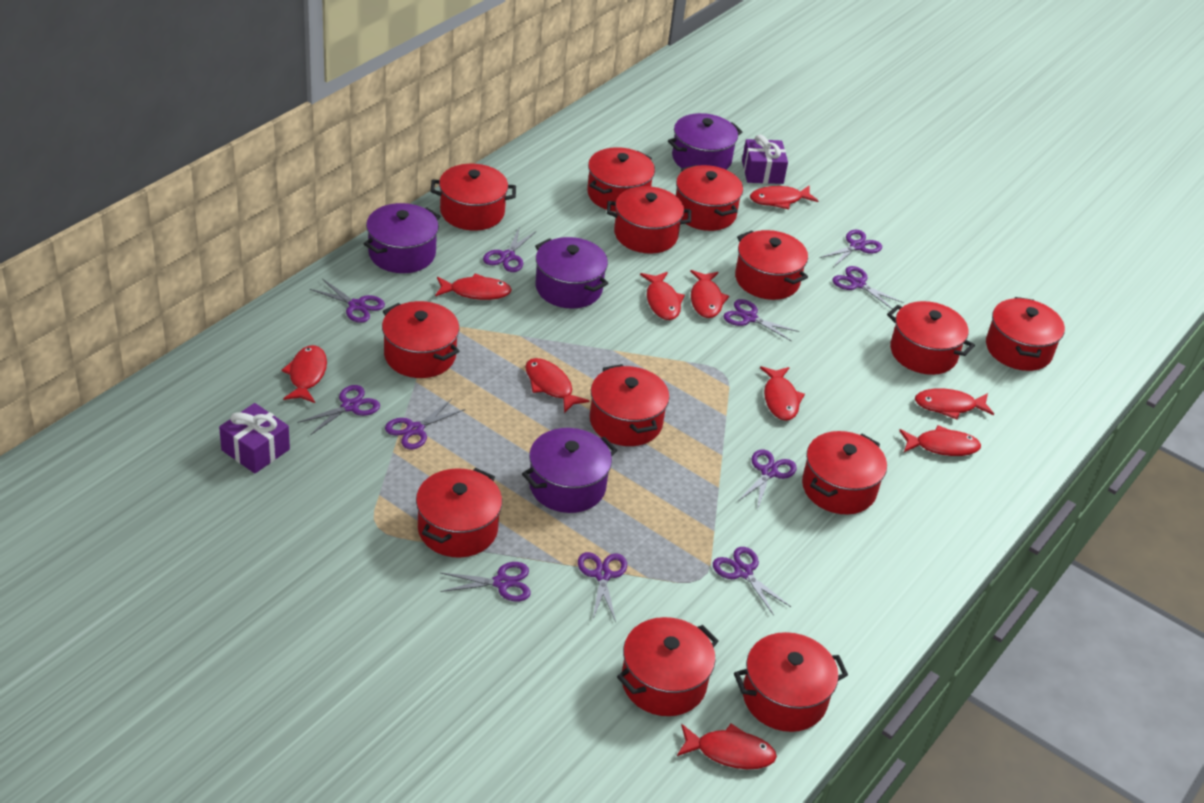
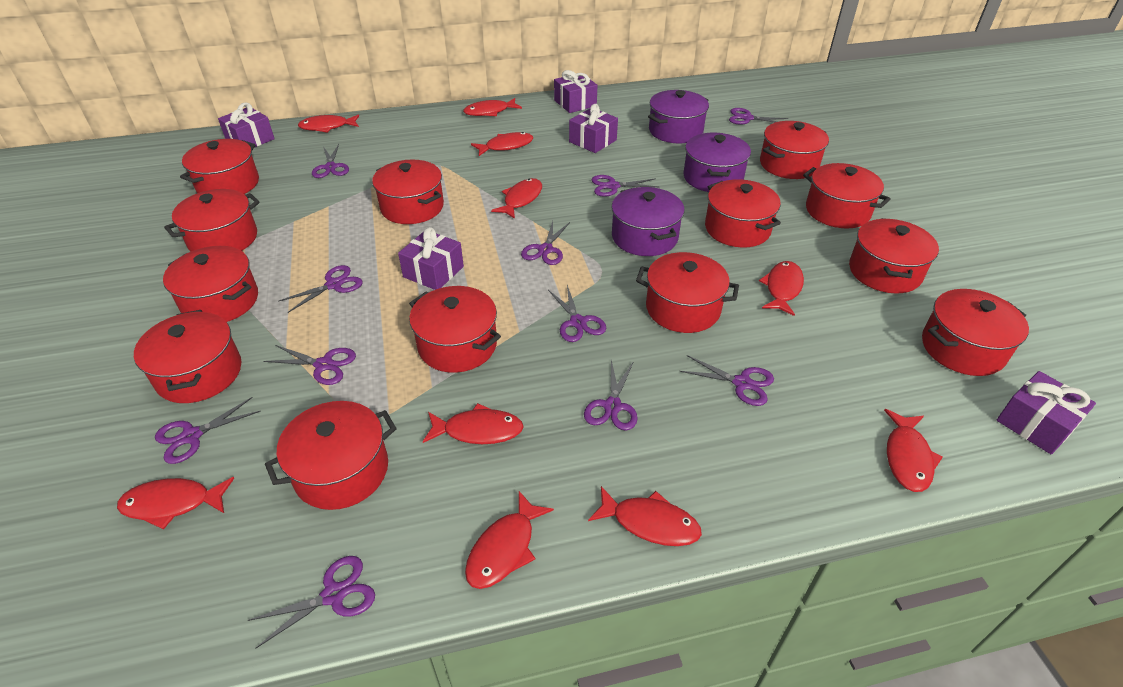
purple gift: 2 -> 5
purple pot: 4 -> 3

